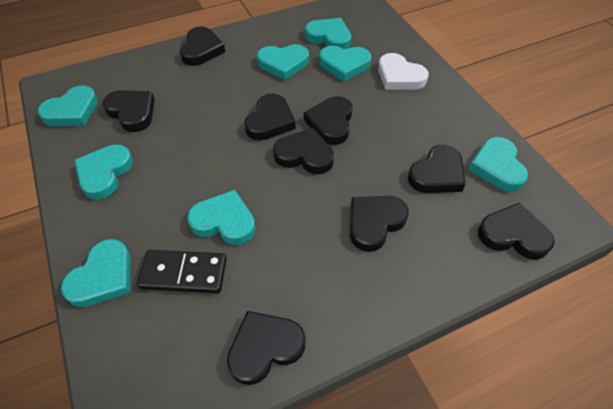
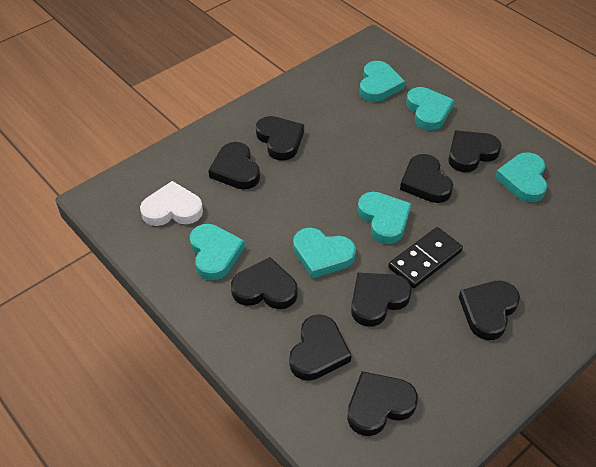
turquoise heart: 8 -> 6

